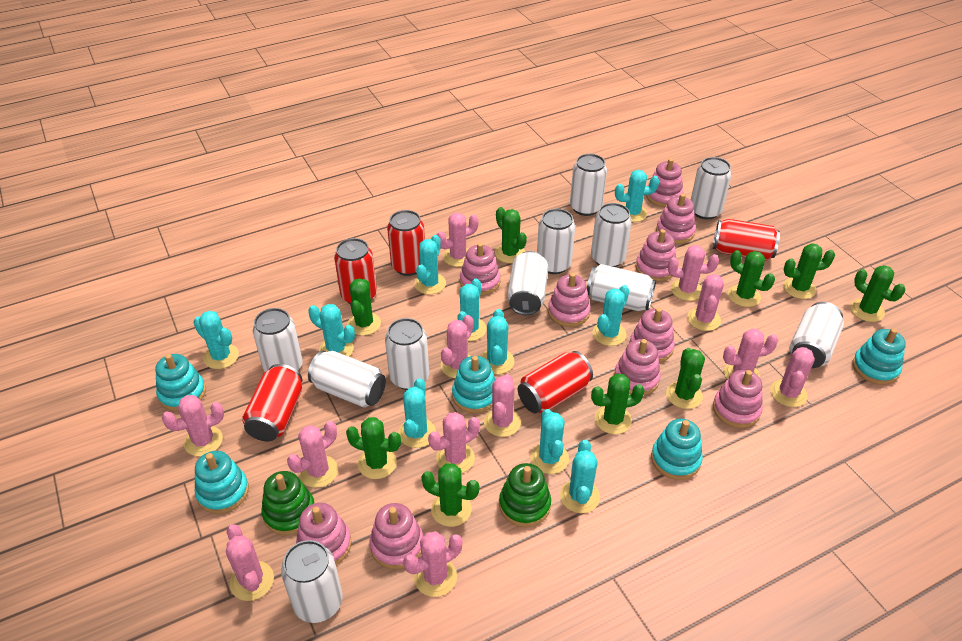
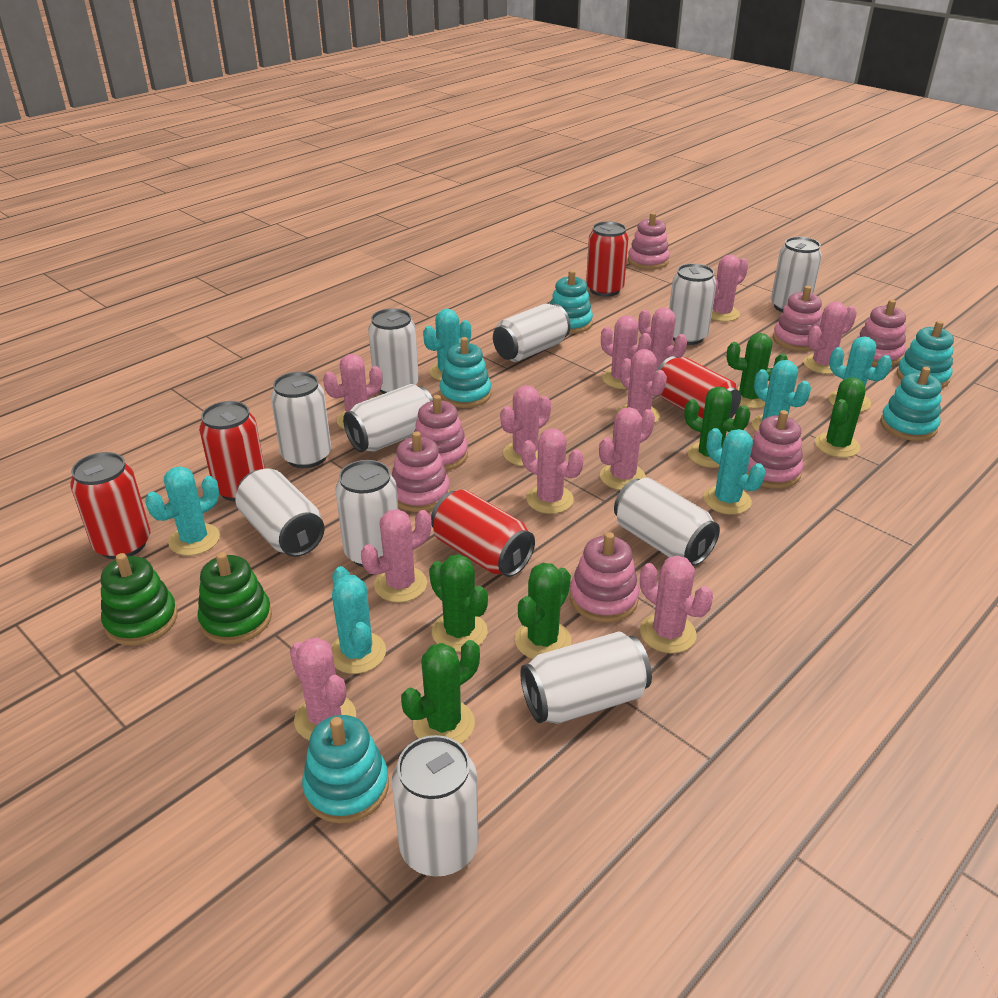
green cactus: 9 -> 6
pink stacking toy: 10 -> 7
turquoise cactus: 10 -> 6

